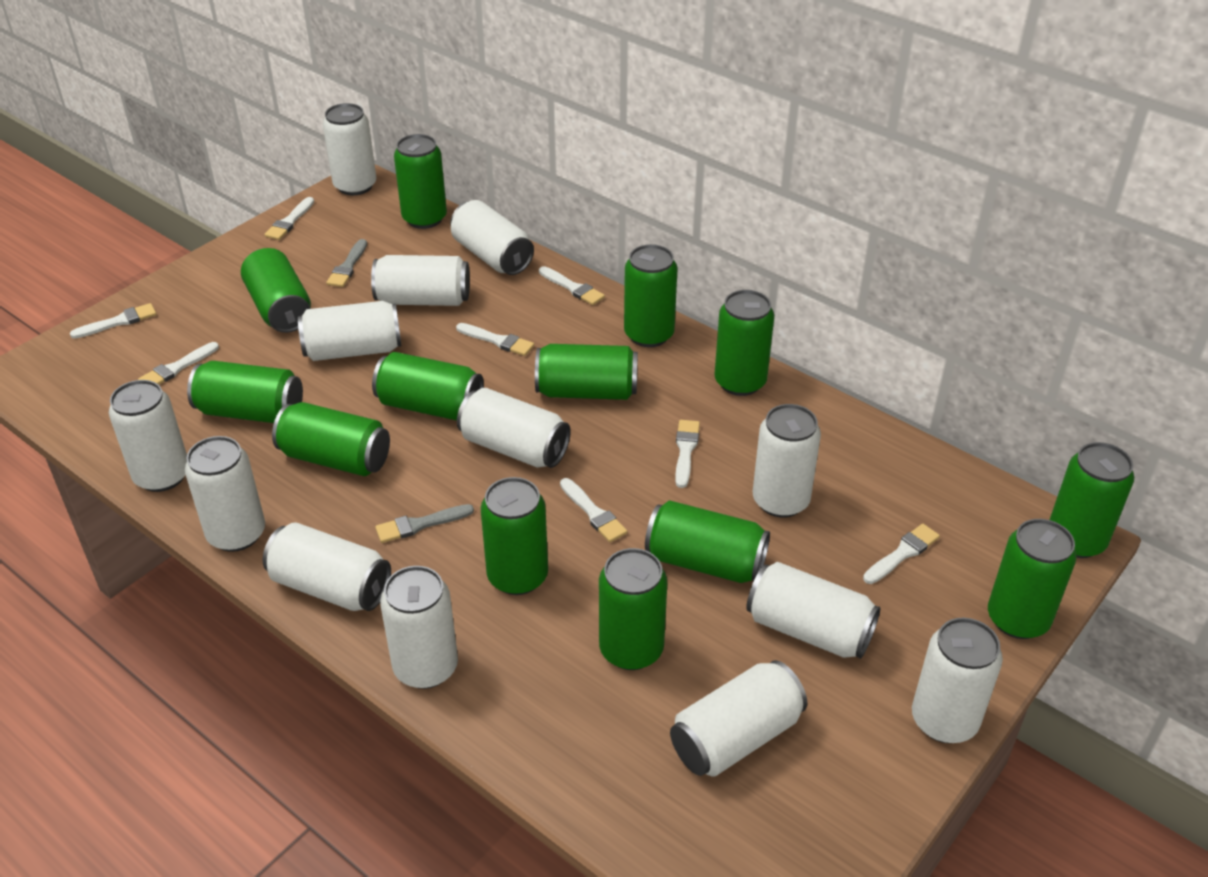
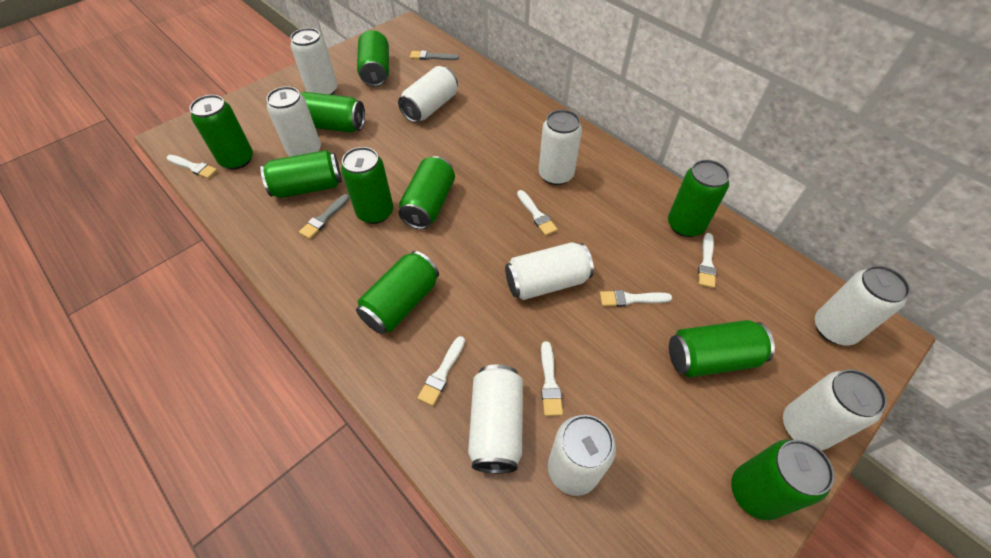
green can: 13 -> 10
white brush: 8 -> 6
white can: 13 -> 9

